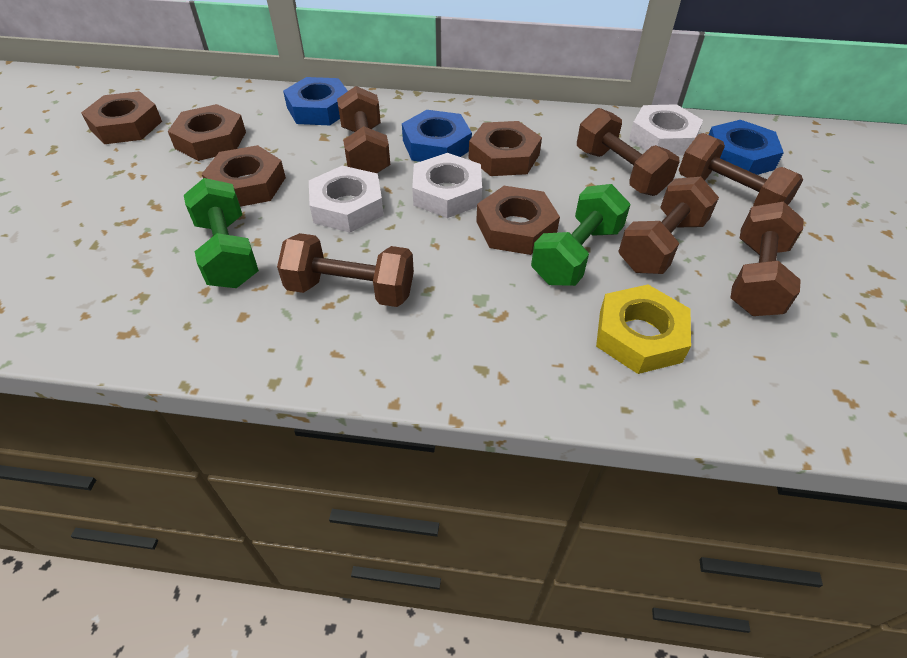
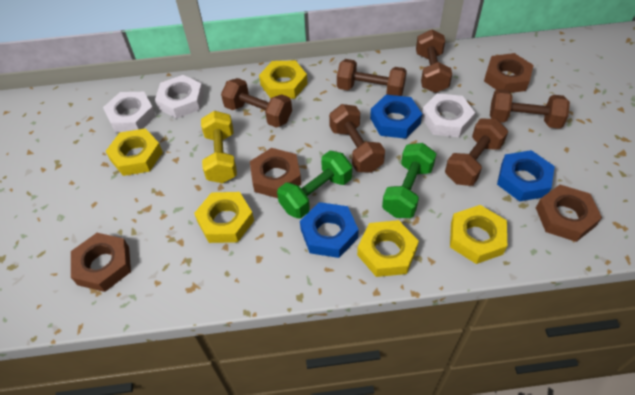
brown nut: 5 -> 4
yellow dumbbell: 0 -> 1
yellow nut: 1 -> 5

